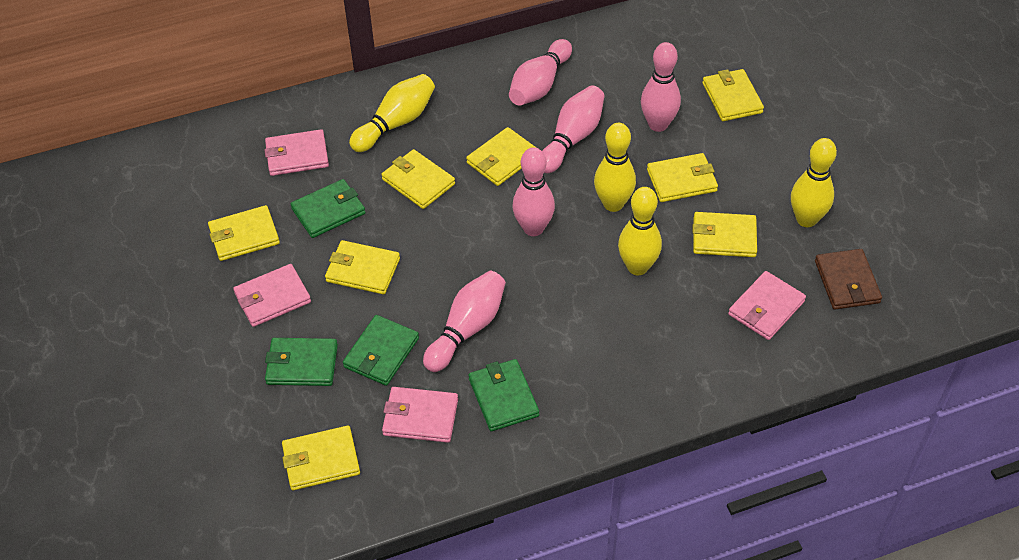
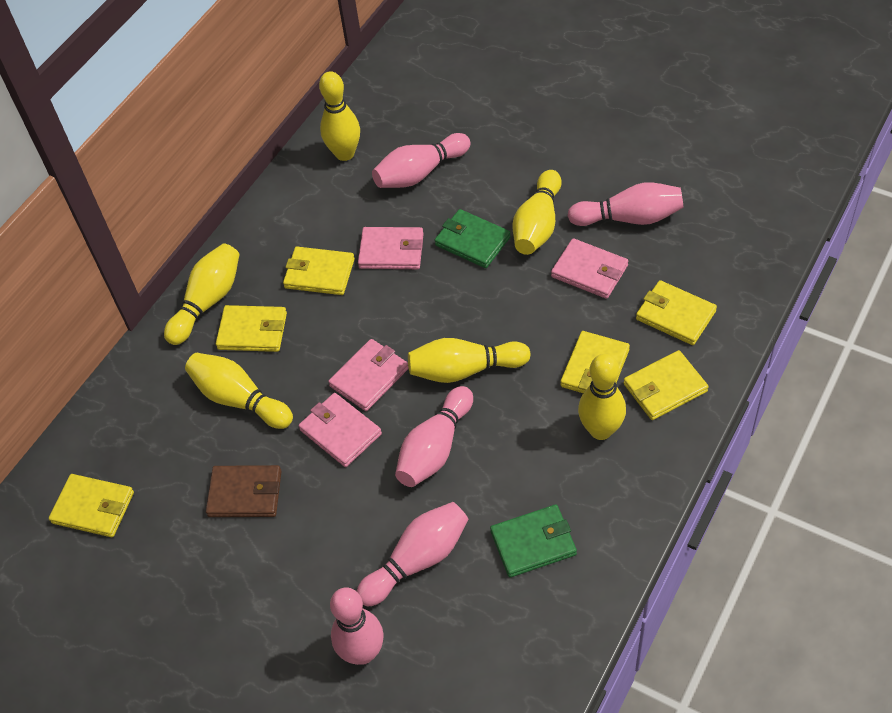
green wallet: 4 -> 2
yellow bowling pin: 4 -> 6
yellow wallet: 8 -> 6

